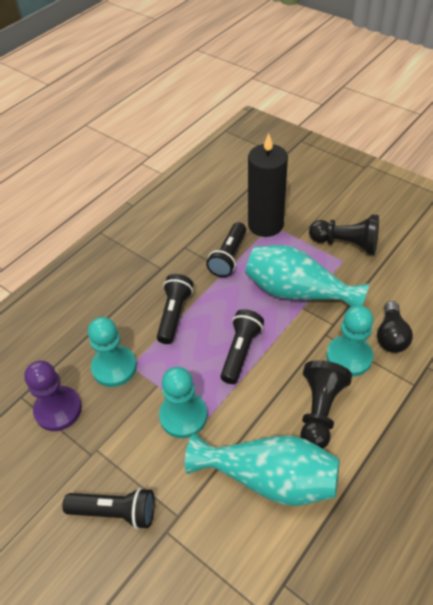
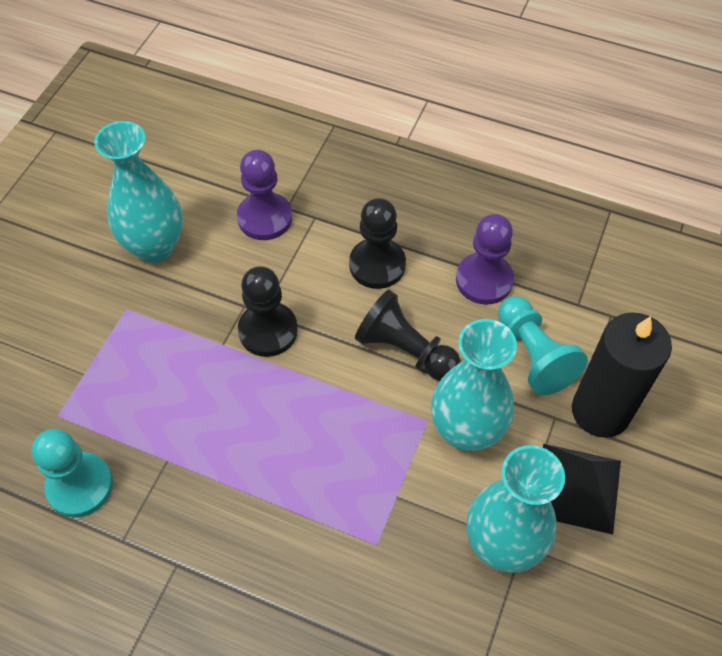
black flashlight: 4 -> 0
black light bulb: 1 -> 0
black pawn: 2 -> 3
black pyramid: 0 -> 1
purple pawn: 1 -> 2
turquoise pawn: 3 -> 2
turquoise vase: 2 -> 3

